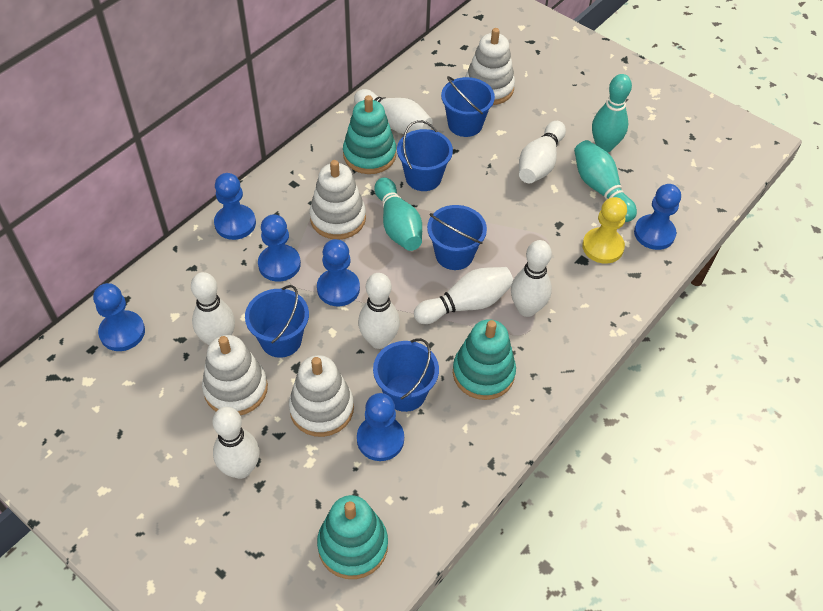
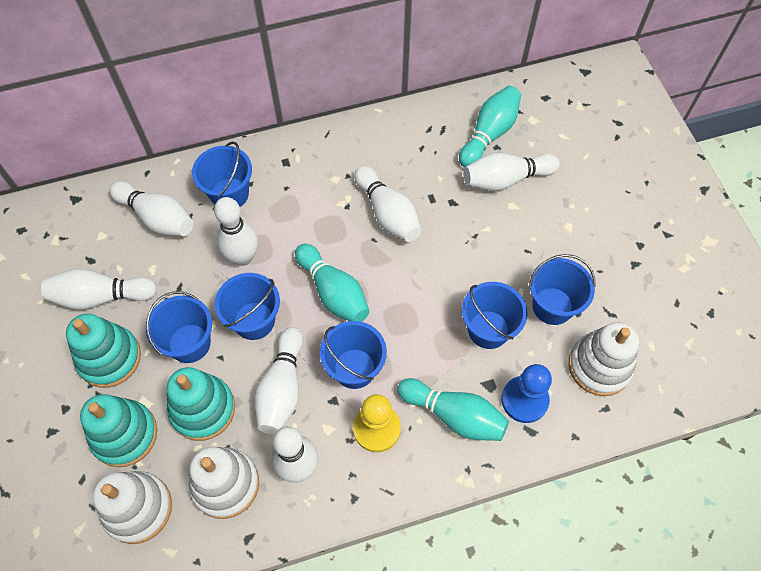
blue bucket: 5 -> 6
blue pawn: 6 -> 1
white stacking toy: 4 -> 3

